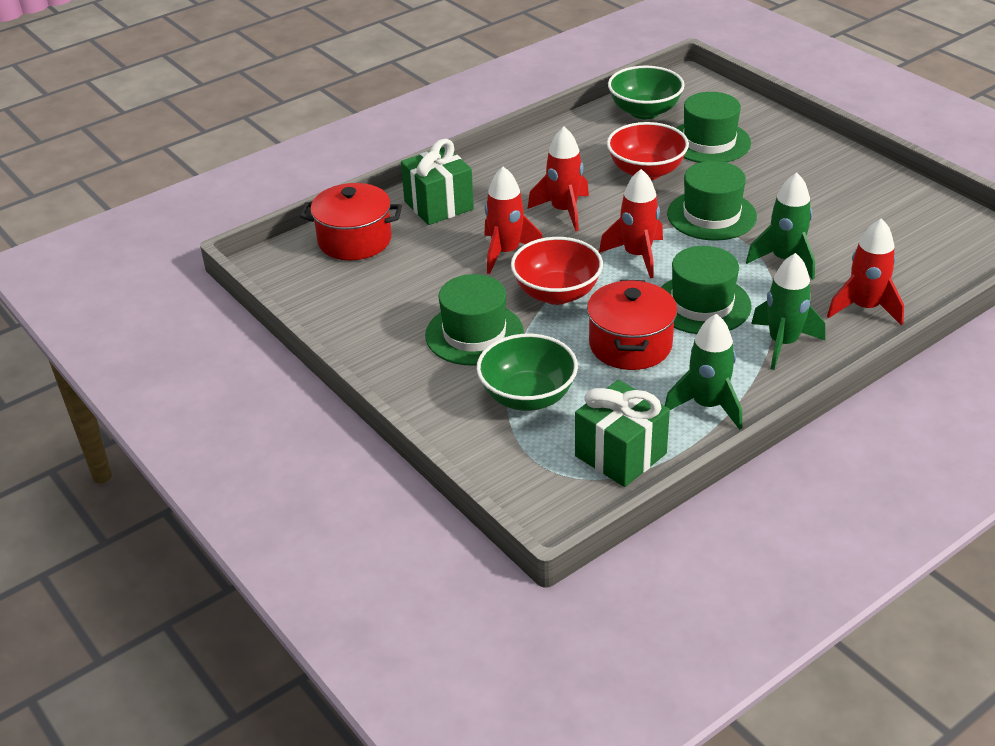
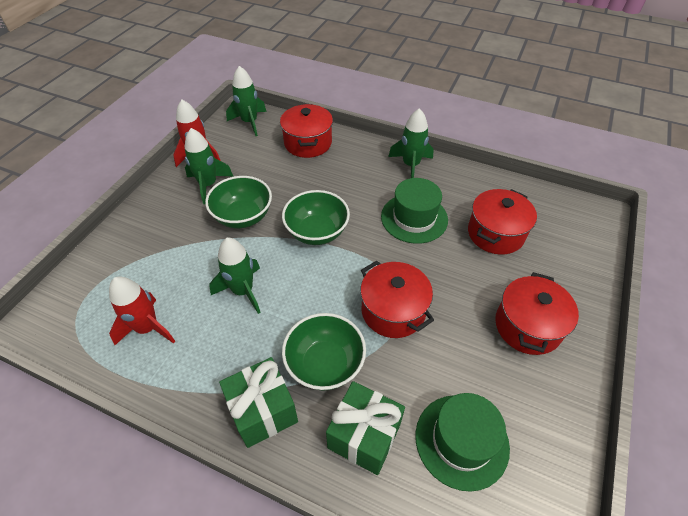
green bowl: 2 -> 3
green hat: 4 -> 2
green rocket: 3 -> 4
red bowl: 2 -> 0
red pot: 2 -> 4
red rocket: 4 -> 2

